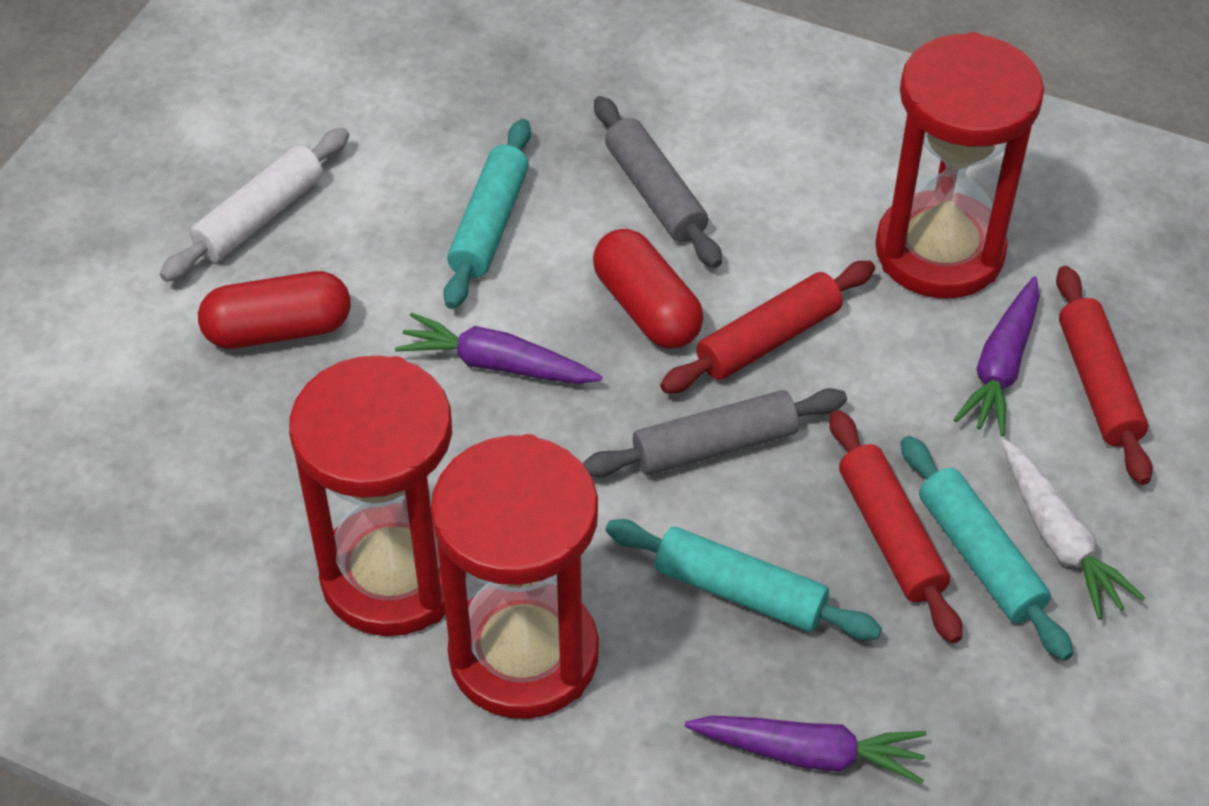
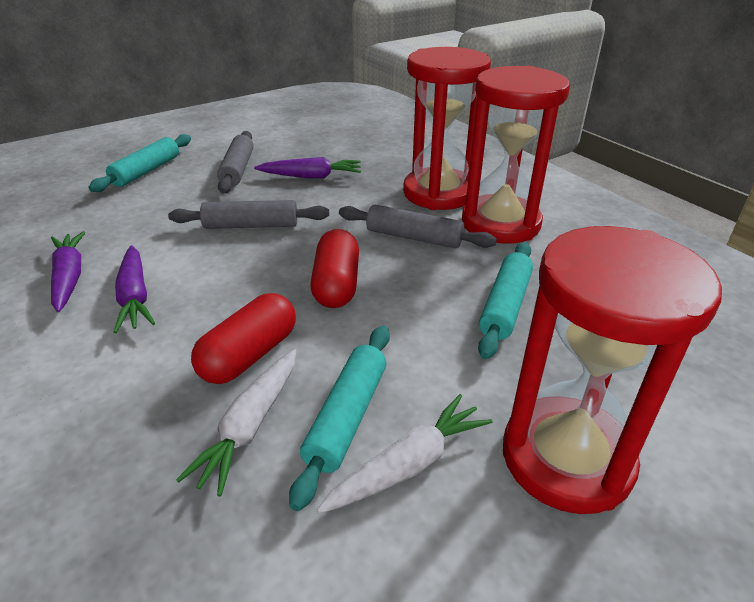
grey rolling pin: 2 -> 3
red rolling pin: 3 -> 0
white carrot: 1 -> 2
white rolling pin: 1 -> 0

